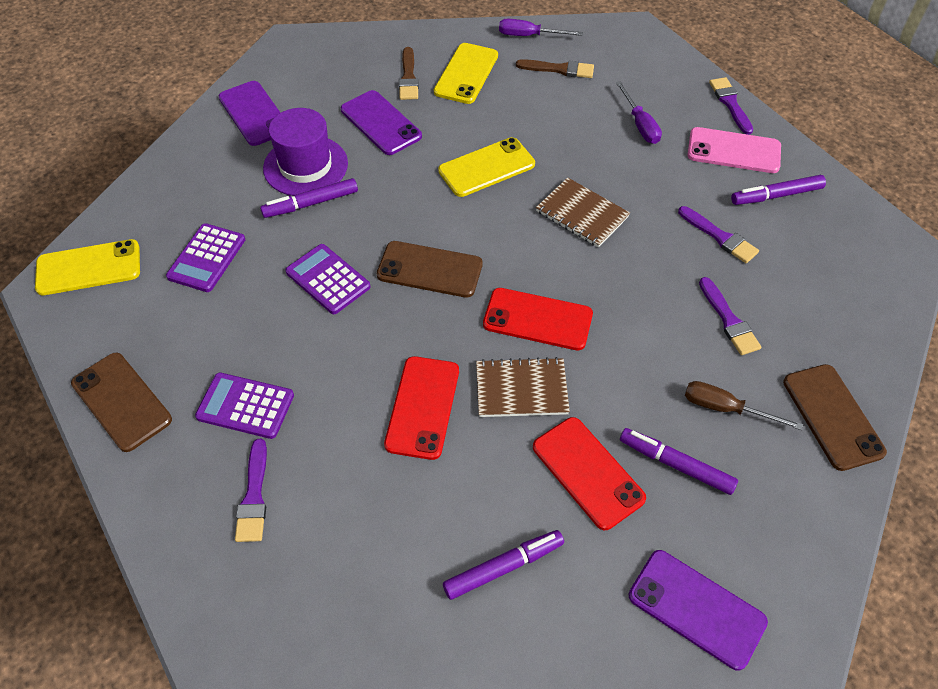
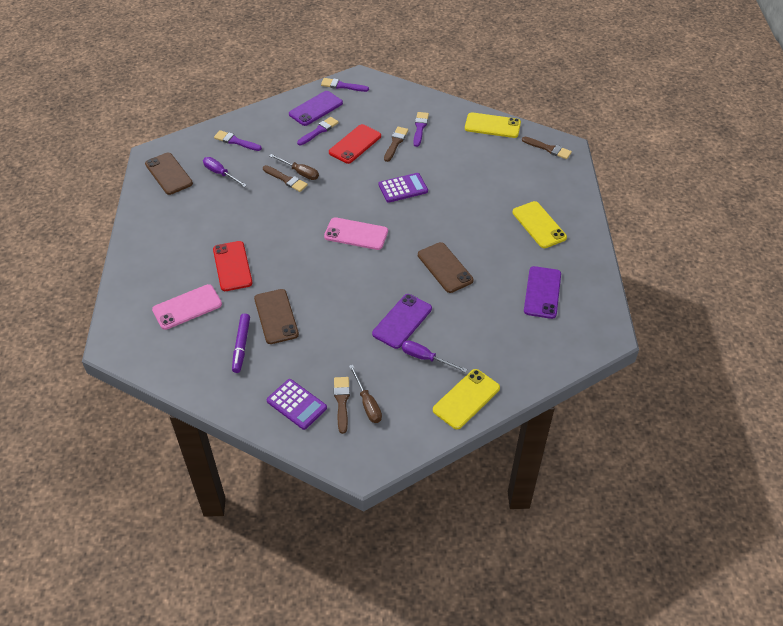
brown brush: 2 -> 4
brown notebook: 2 -> 0
brown screwdriver: 1 -> 2
pink phone: 1 -> 2
purple calculator: 3 -> 2
purple hat: 1 -> 0
purple marker: 4 -> 1
red phone: 3 -> 2

